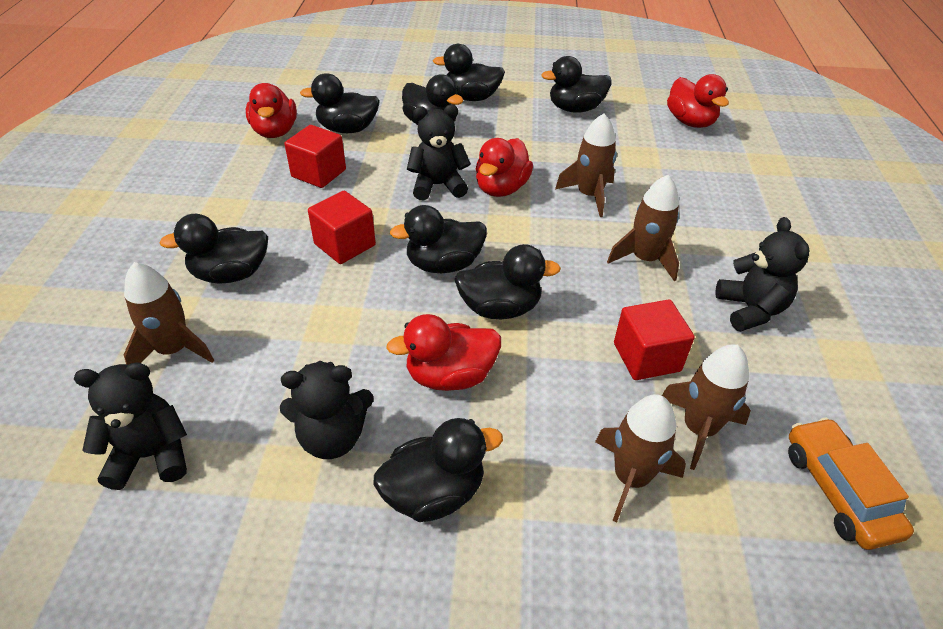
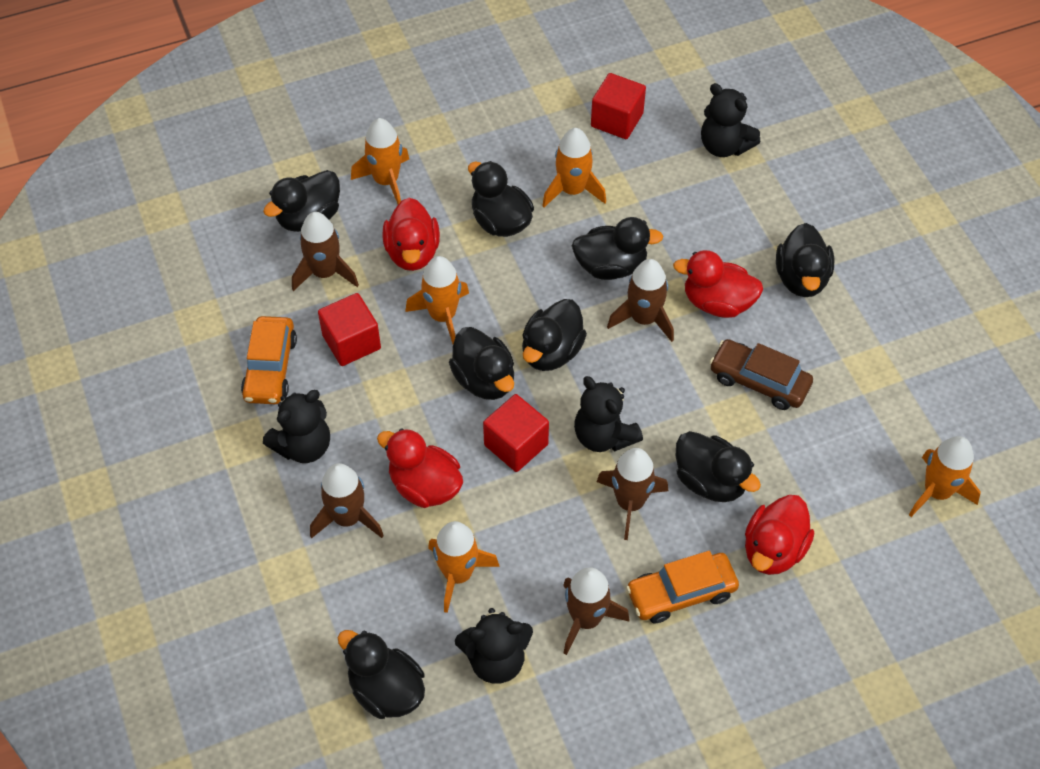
brown car: 0 -> 1
orange car: 1 -> 2
orange rocket: 0 -> 5

